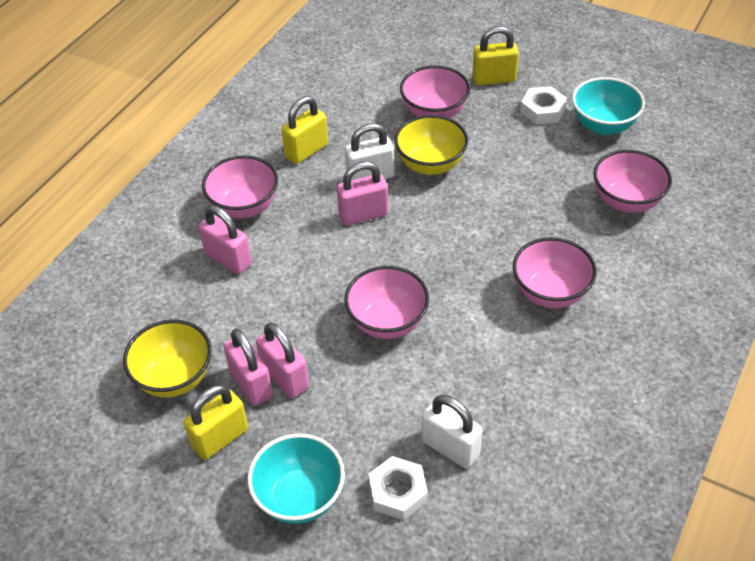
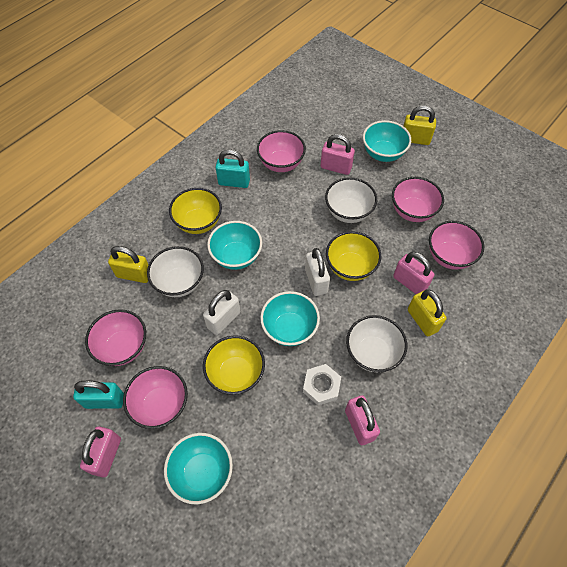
turquoise bowl: 2 -> 4
turquoise padlock: 0 -> 2
white bowl: 0 -> 3
white nut: 2 -> 1
yellow bowl: 2 -> 3

